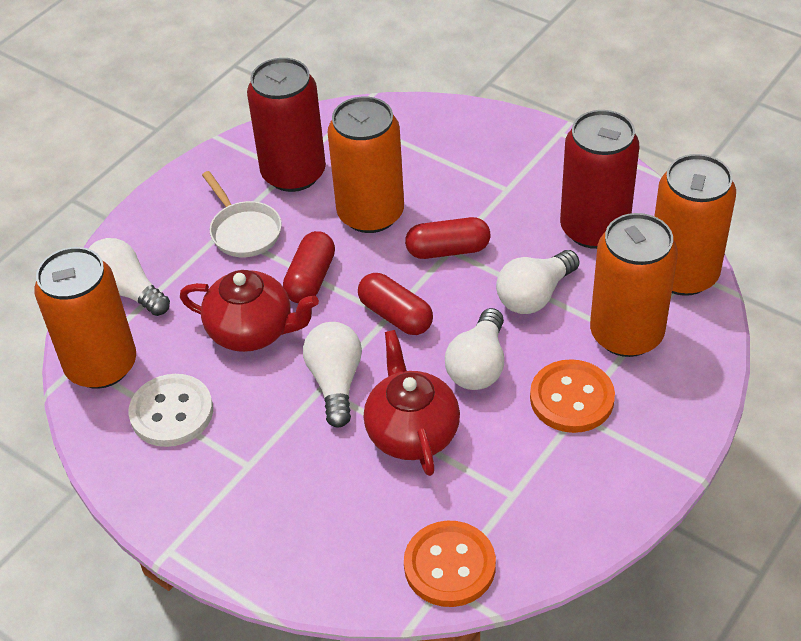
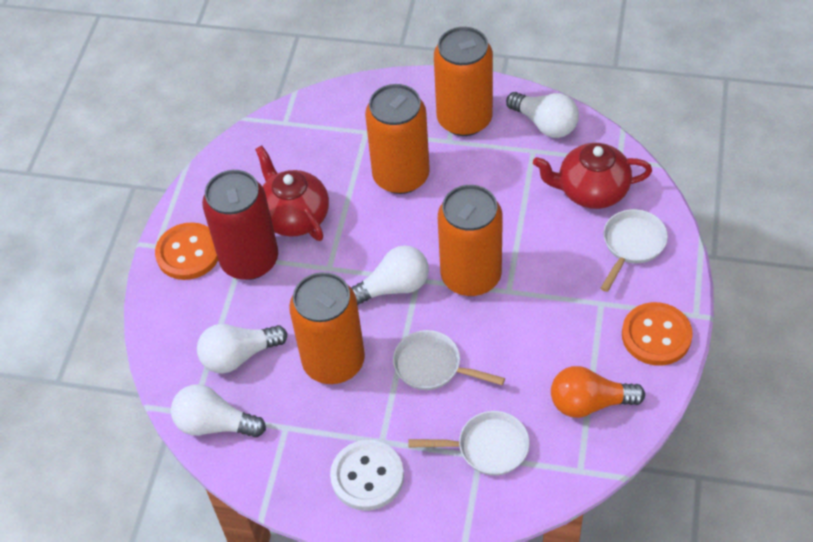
orange light bulb: 0 -> 1
red can: 2 -> 1
red capsule: 3 -> 0
white pan: 1 -> 3

